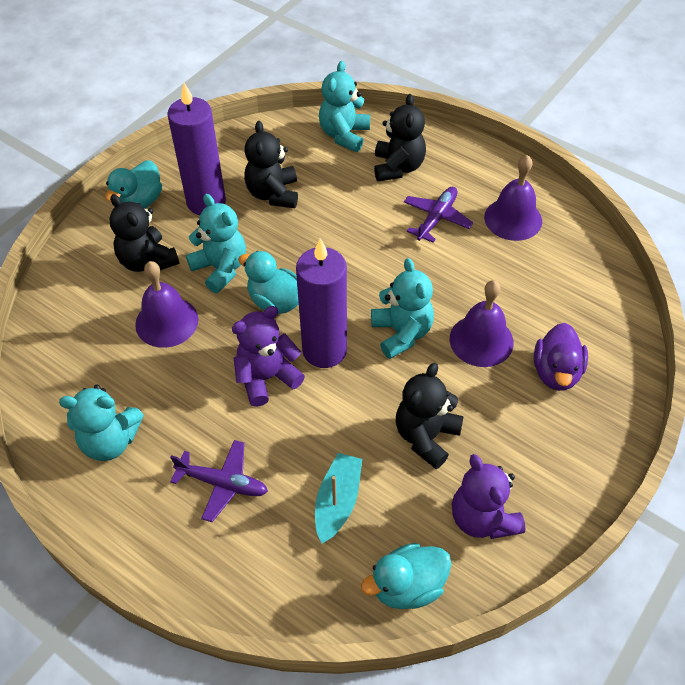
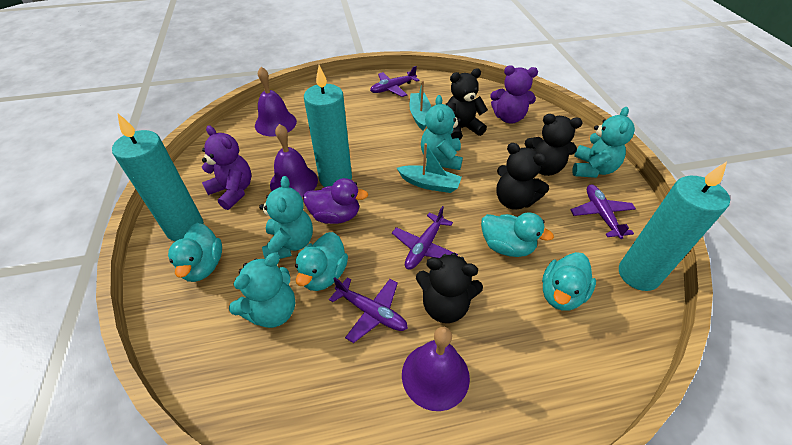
purple candle: 2 -> 0
purple plane: 2 -> 4
turquoise boat: 1 -> 2
turquoise candle: 0 -> 3
turquoise duck: 3 -> 4

